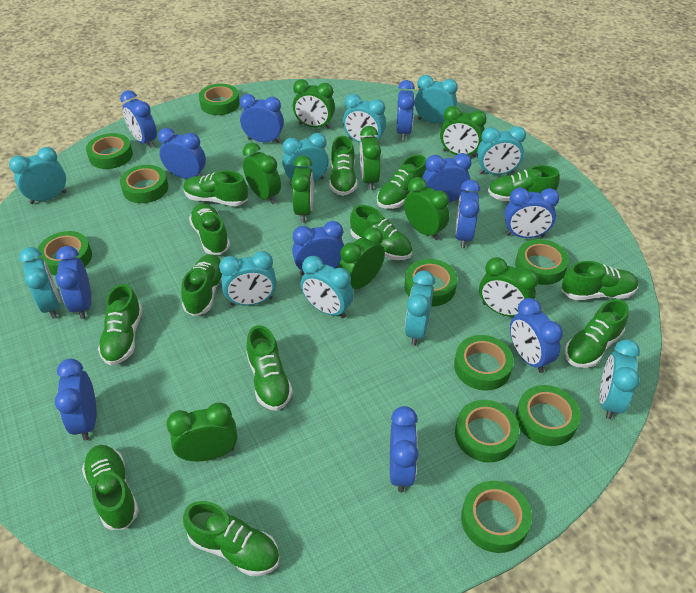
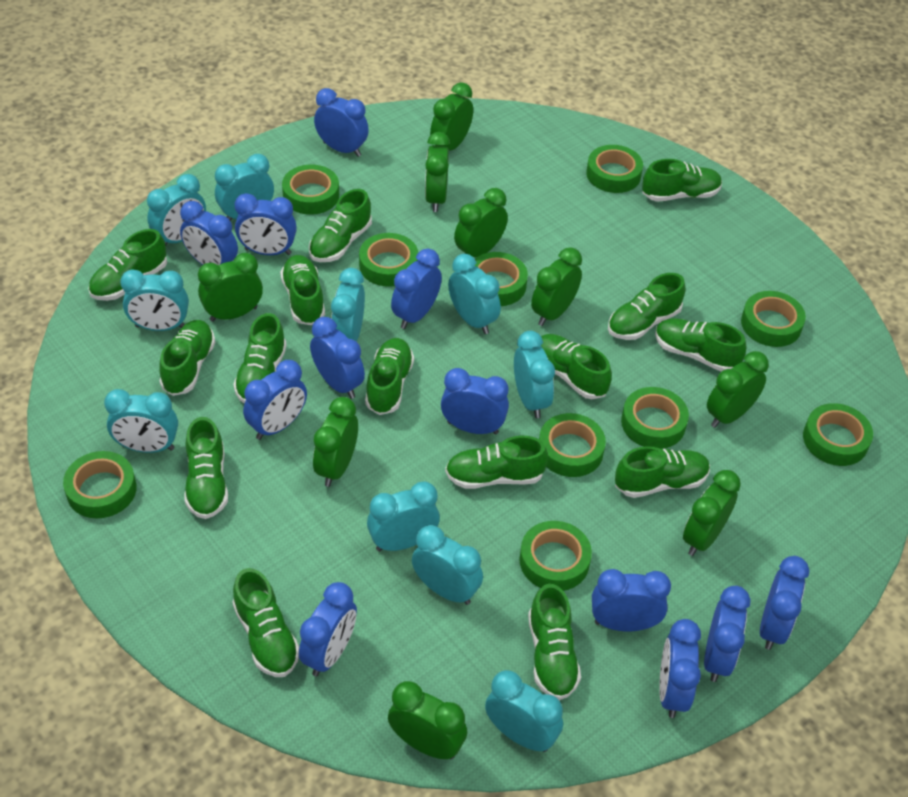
green shoe: 13 -> 15

